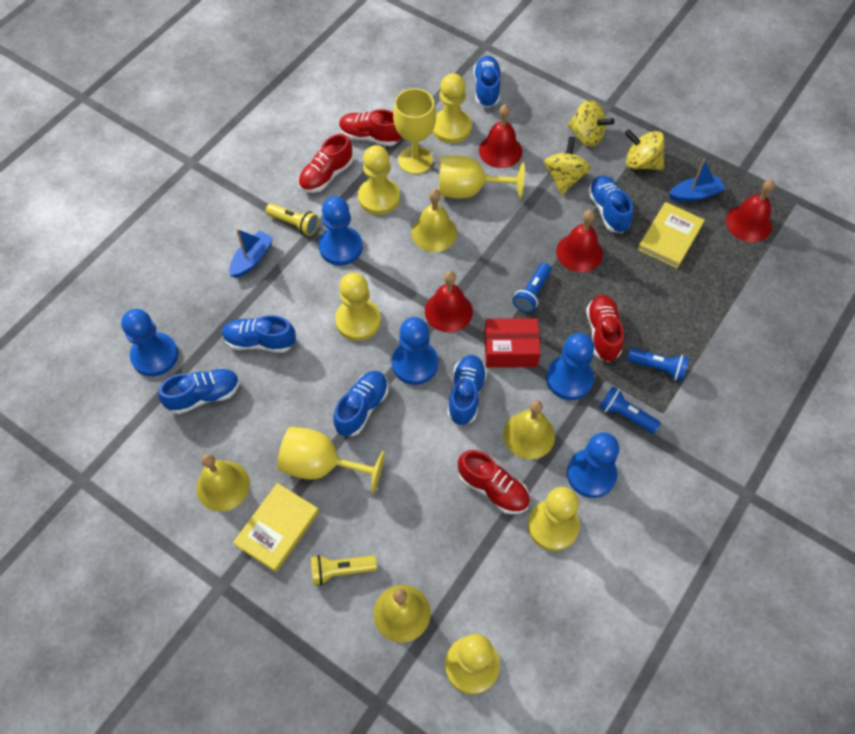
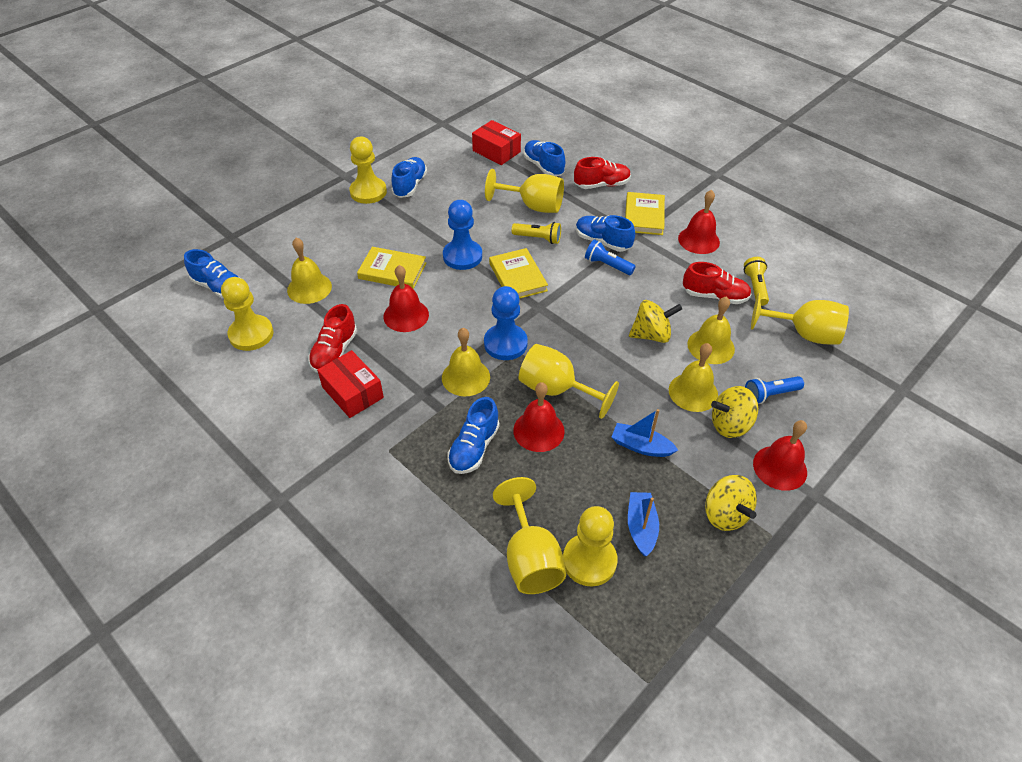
blue flashlight: 3 -> 2
blue pawn: 5 -> 2
blue shoe: 6 -> 5
red box: 1 -> 2
red shoe: 4 -> 3
yellow book: 2 -> 3
yellow goblet: 3 -> 4
yellow pawn: 5 -> 3

